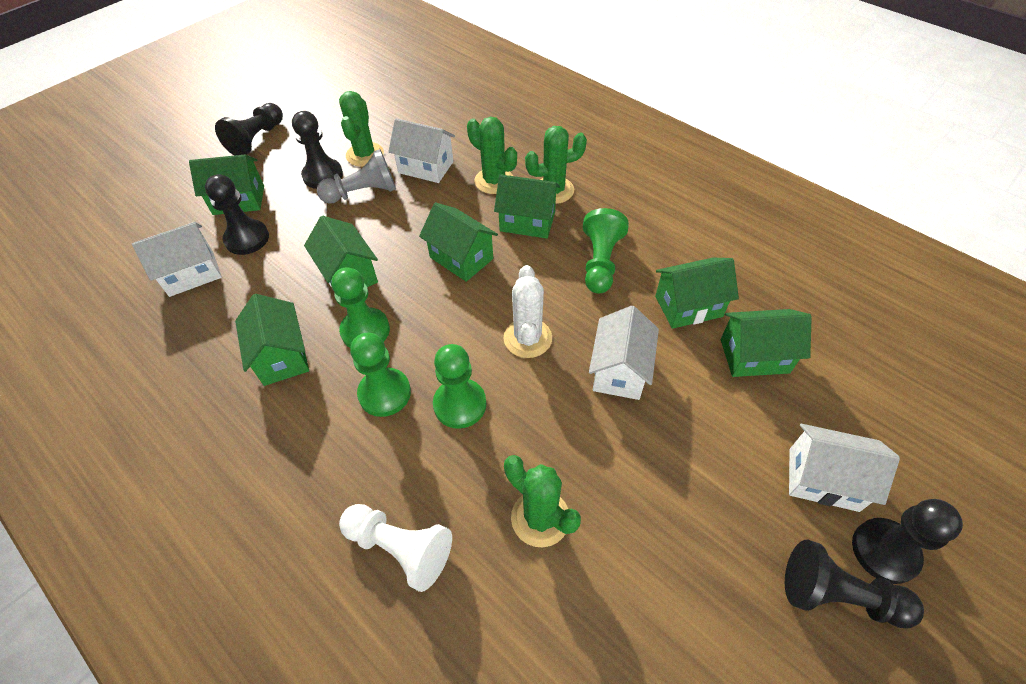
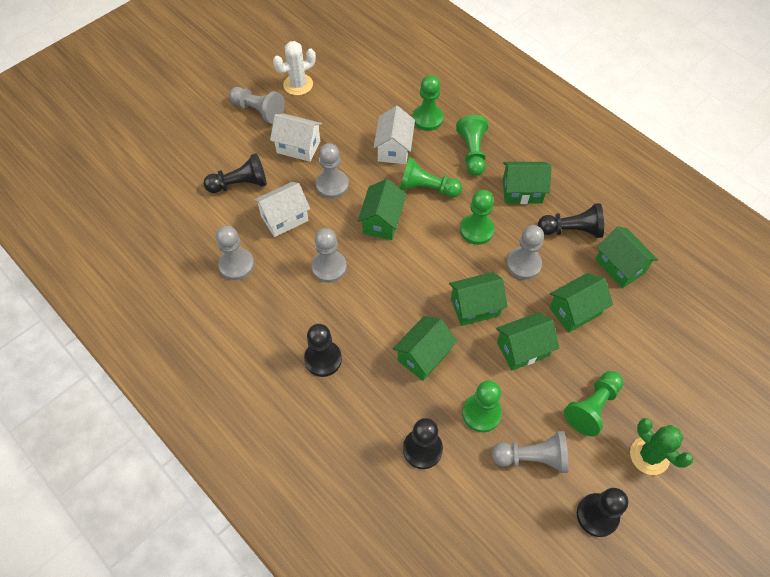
green cactus: 4 -> 1
green pawn: 4 -> 6
grey pawn: 1 -> 6
white house: 4 -> 3
white pawn: 1 -> 0

